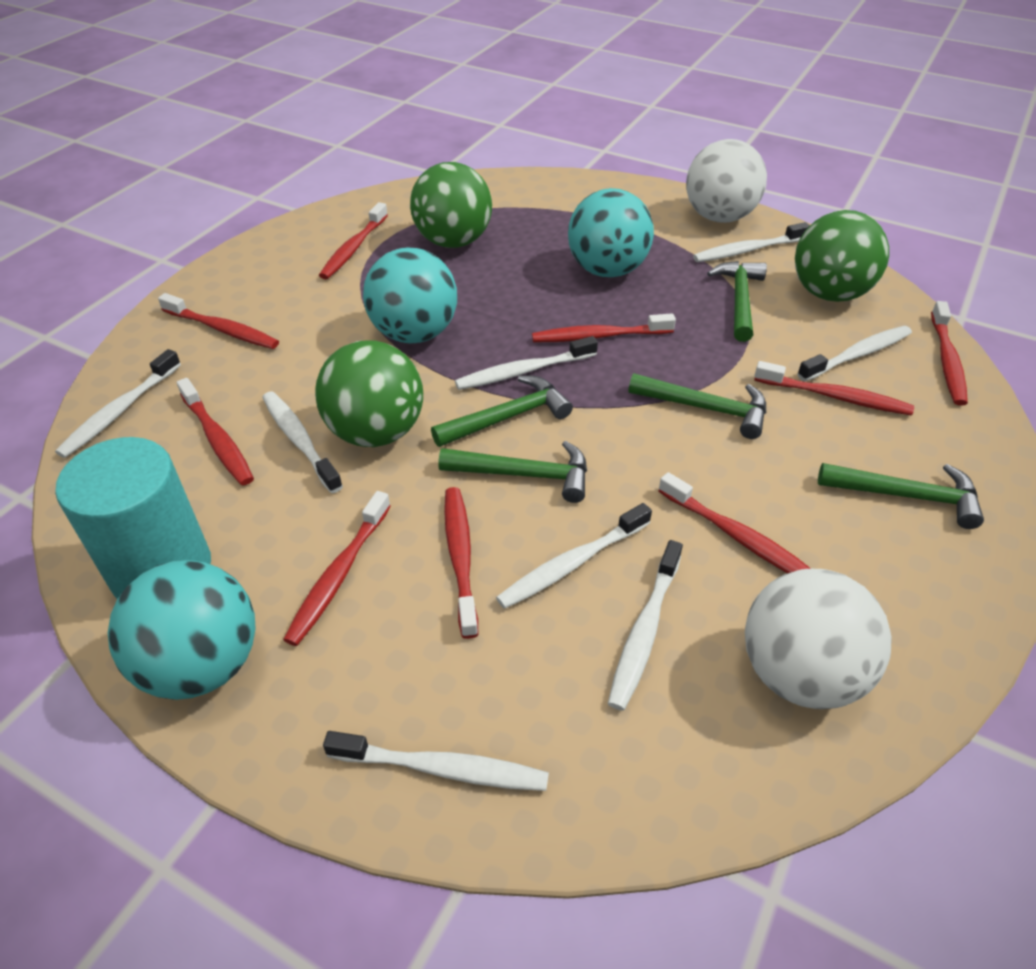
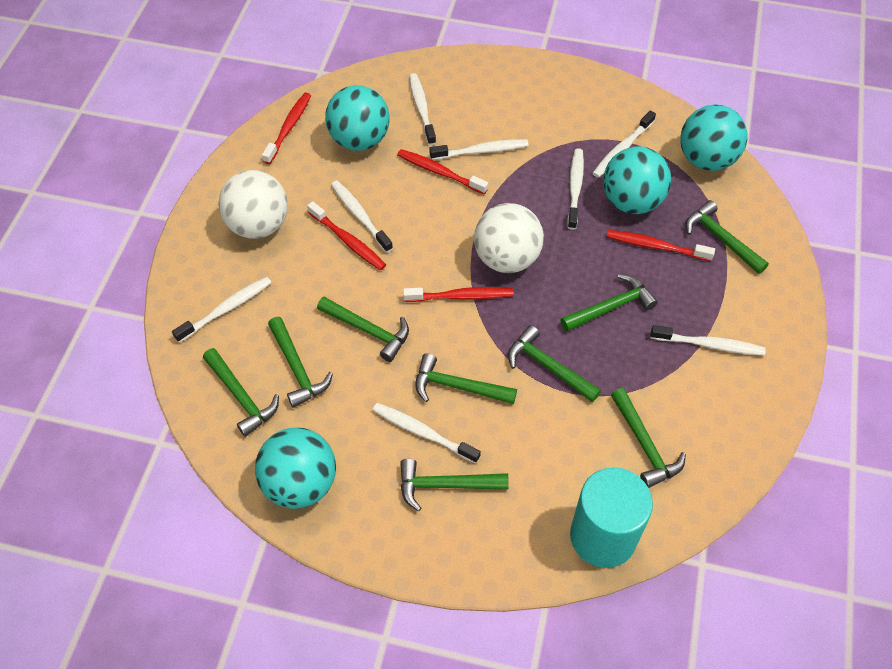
green ball: 3 -> 0
green hammer: 5 -> 9
red toothbrush: 9 -> 5
turquoise ball: 3 -> 4

